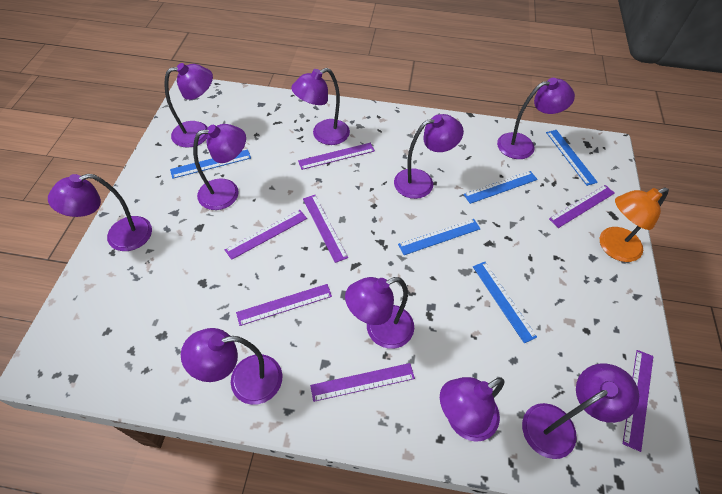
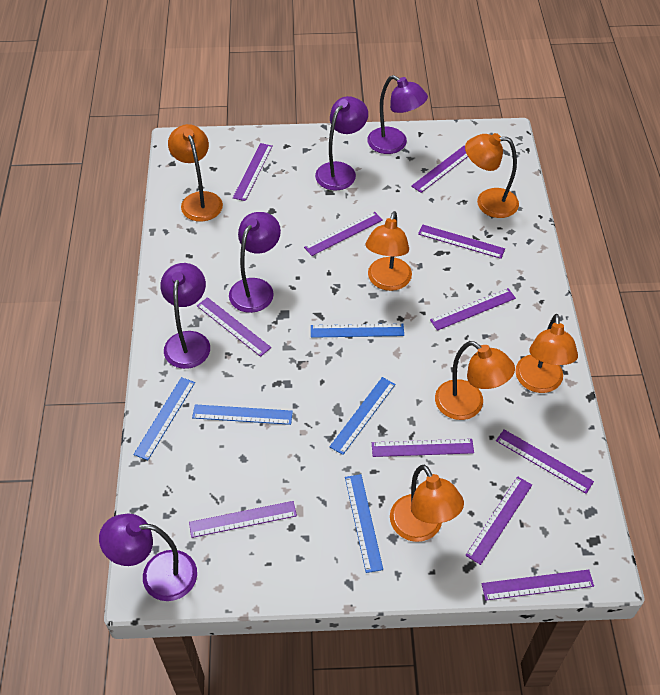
orange lamp: 1 -> 6
purple lamp: 10 -> 5
purple ruler: 7 -> 11

